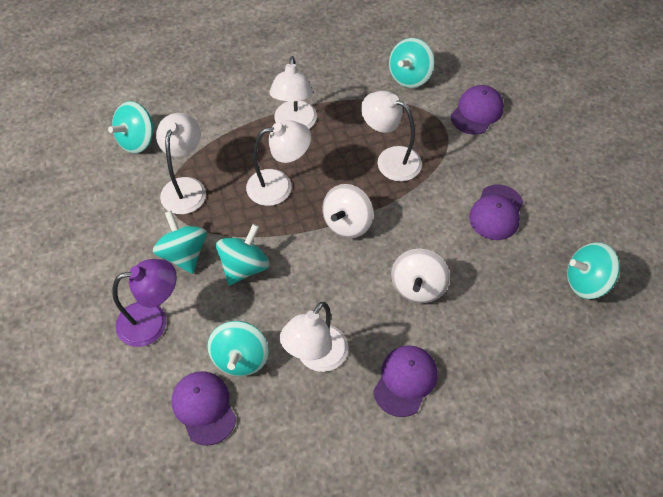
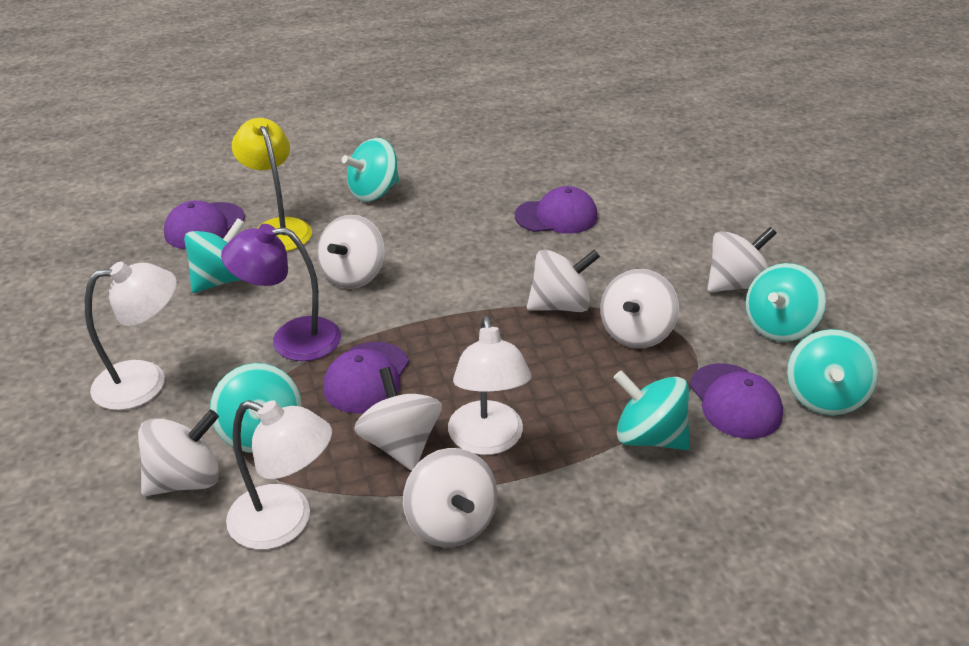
white lamp: 5 -> 3
white spinning top: 2 -> 7
yellow lamp: 0 -> 1

